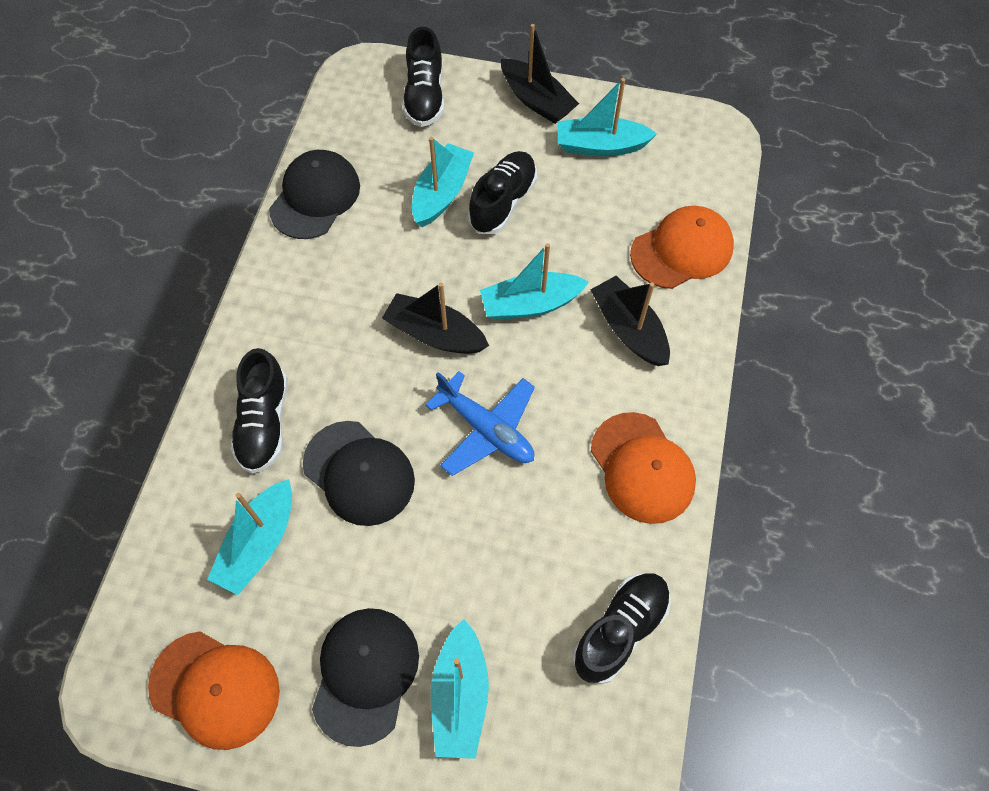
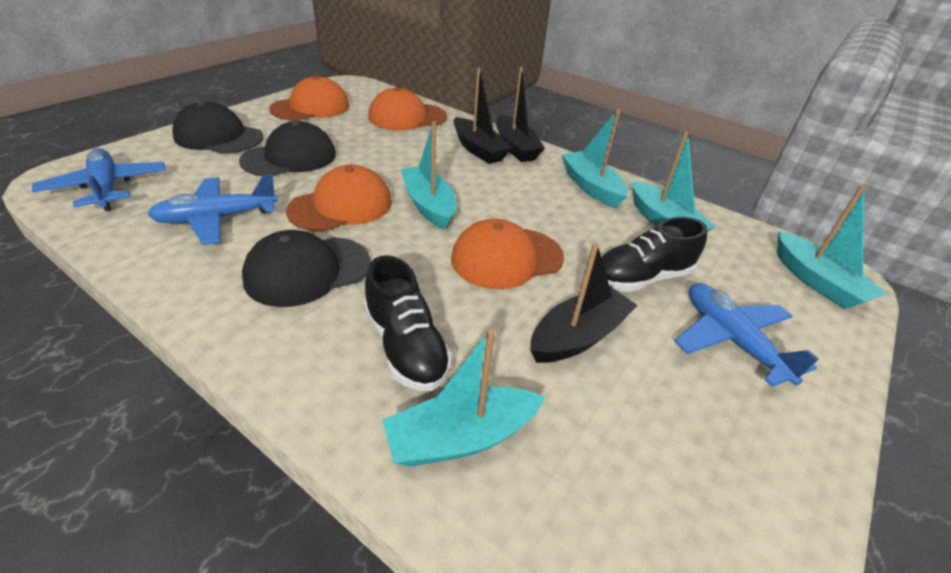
black shoe: 4 -> 2
blue plane: 1 -> 3
orange cap: 3 -> 4

